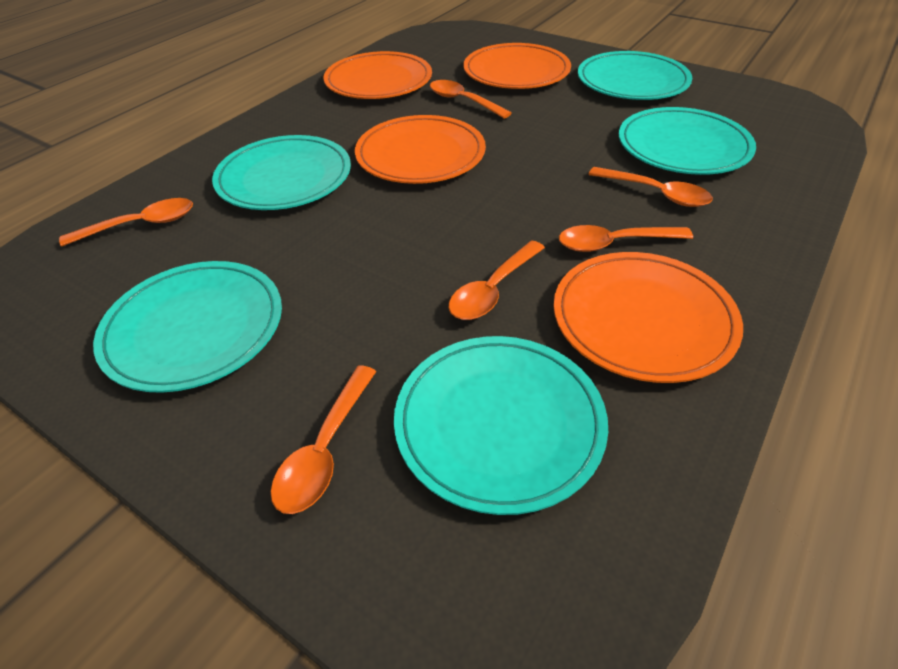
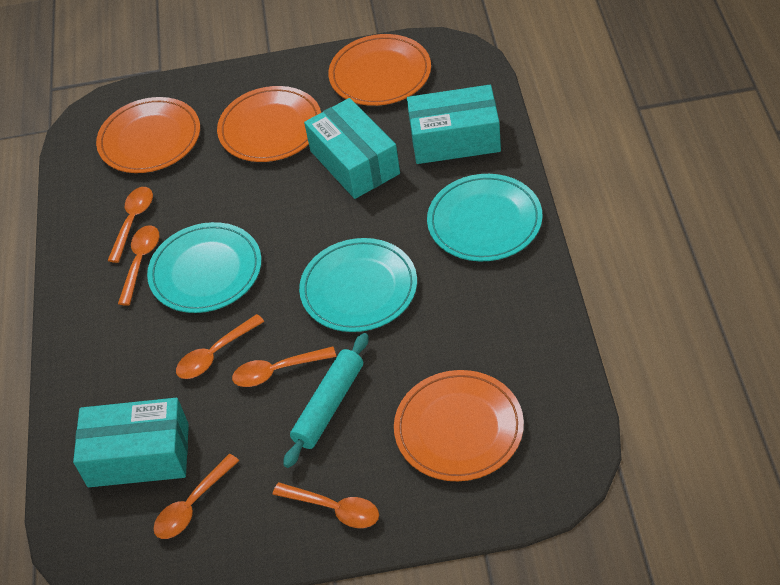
turquoise box: 0 -> 3
turquoise plate: 5 -> 3
turquoise rolling pin: 0 -> 1

